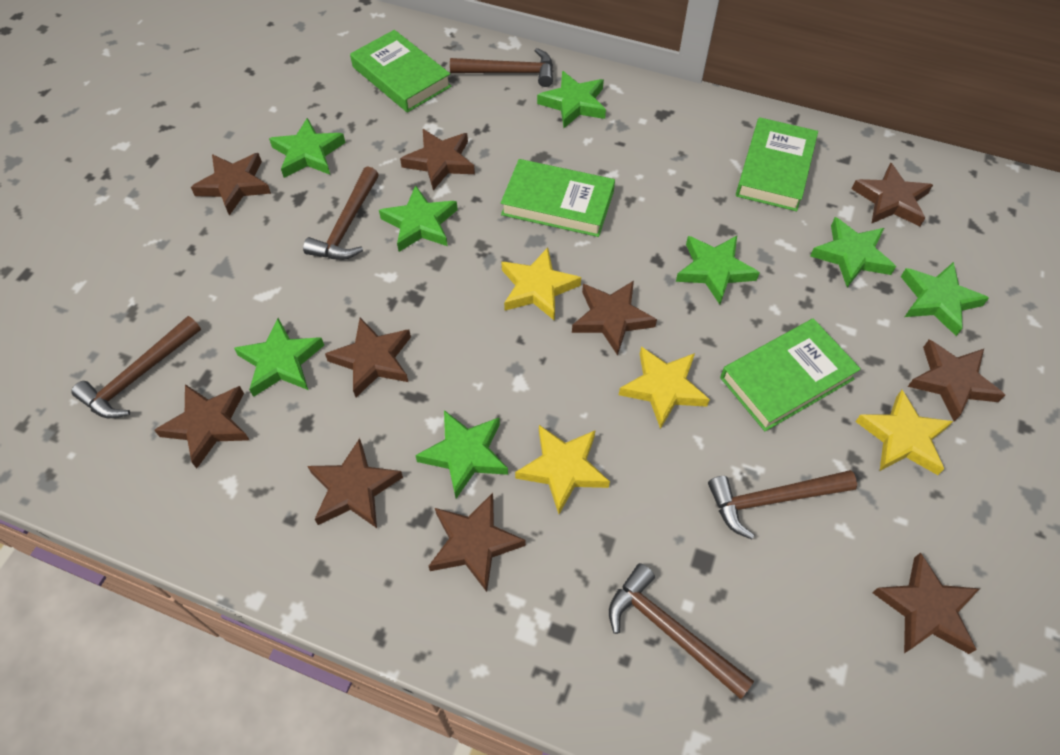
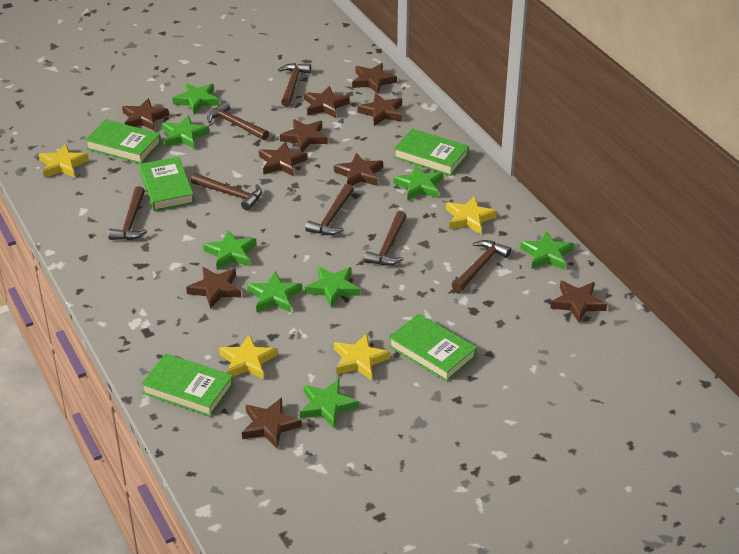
brown hammer: 5 -> 7
green book: 4 -> 5

